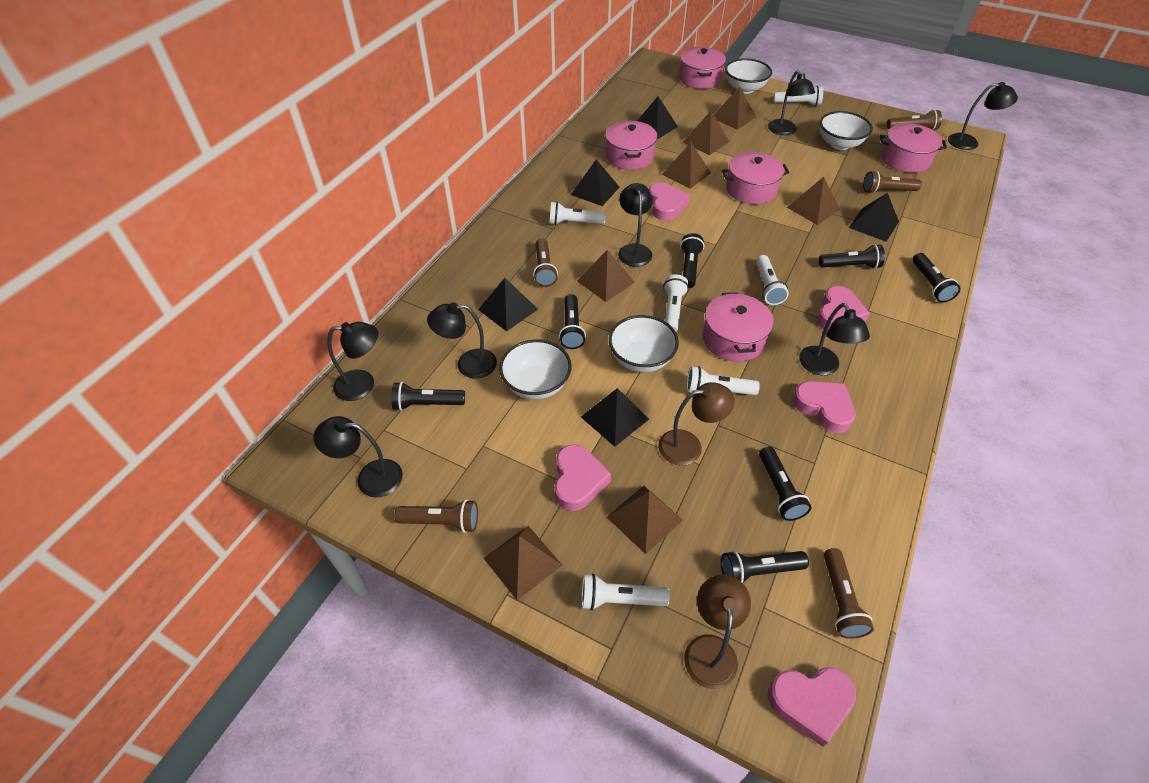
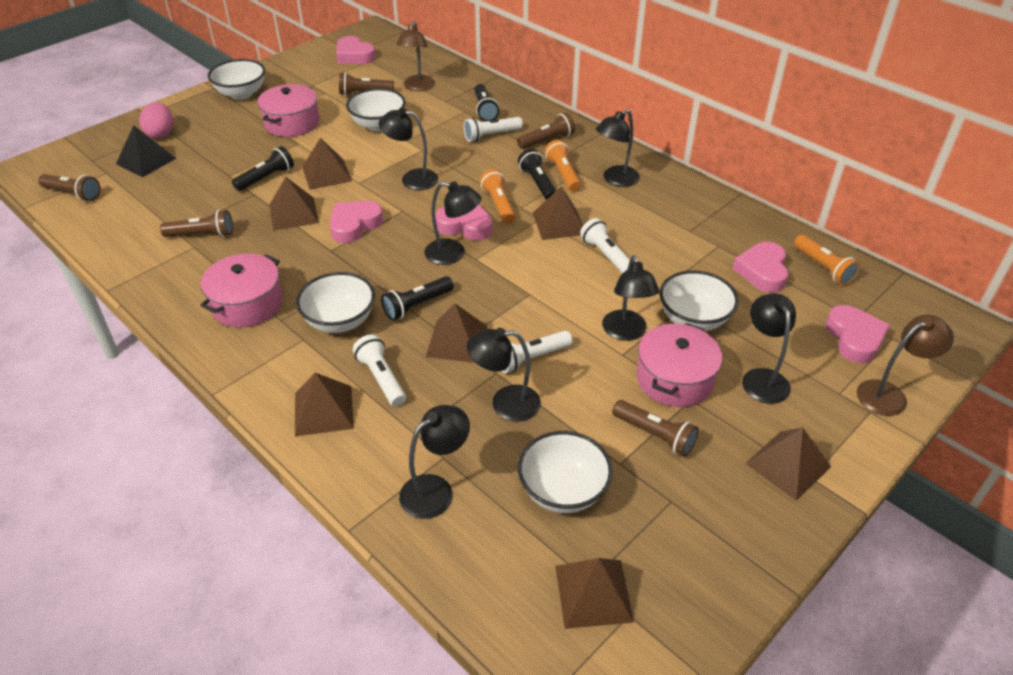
black flashlight: 7 -> 4
black pyramid: 5 -> 1
orange flashlight: 0 -> 3
pink egg: 0 -> 1
pink pot: 5 -> 3
white bowl: 4 -> 5
white flashlight: 6 -> 4

